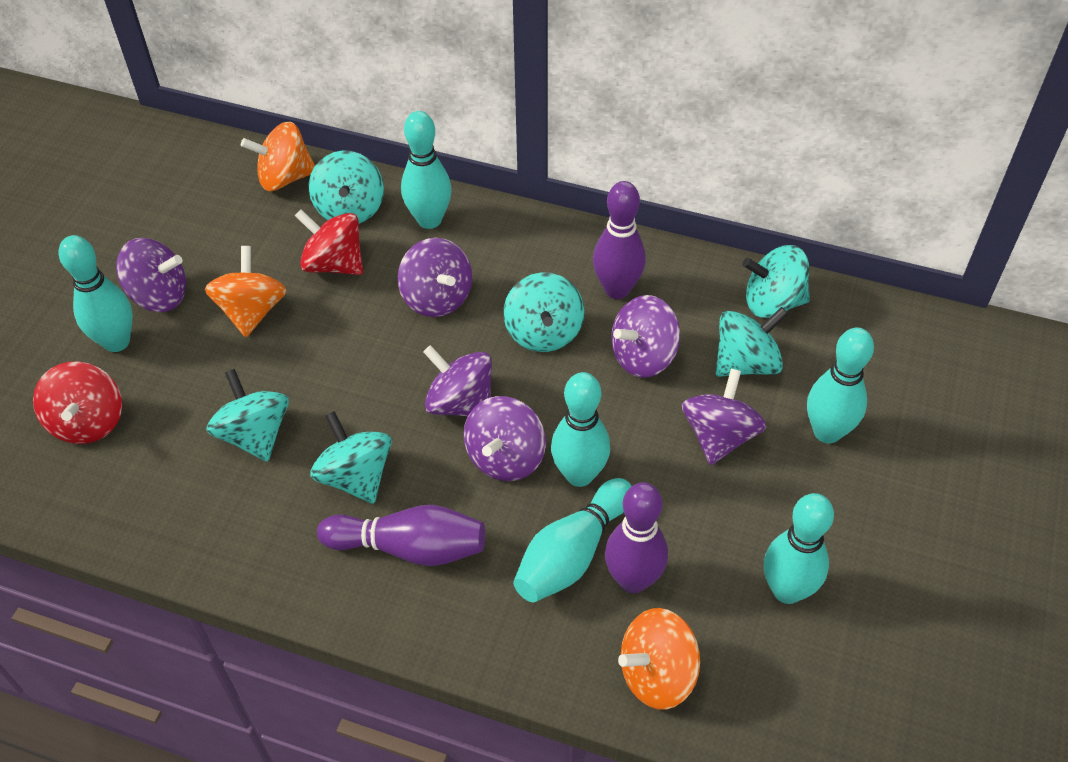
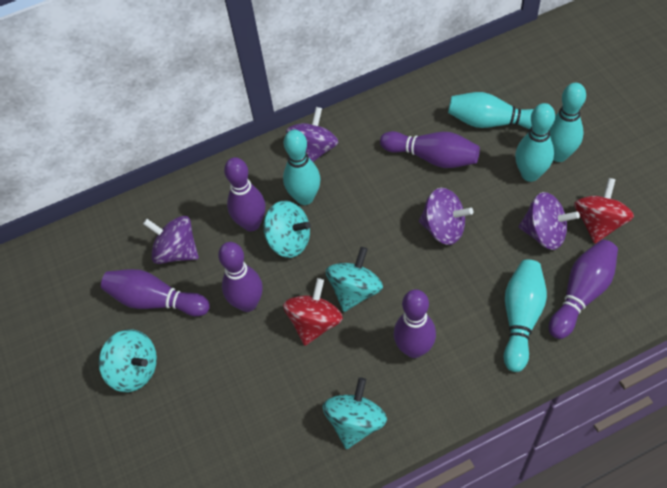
orange spinning top: 3 -> 0
purple bowling pin: 3 -> 6
purple spinning top: 6 -> 4
turquoise bowling pin: 6 -> 5
turquoise spinning top: 6 -> 4

